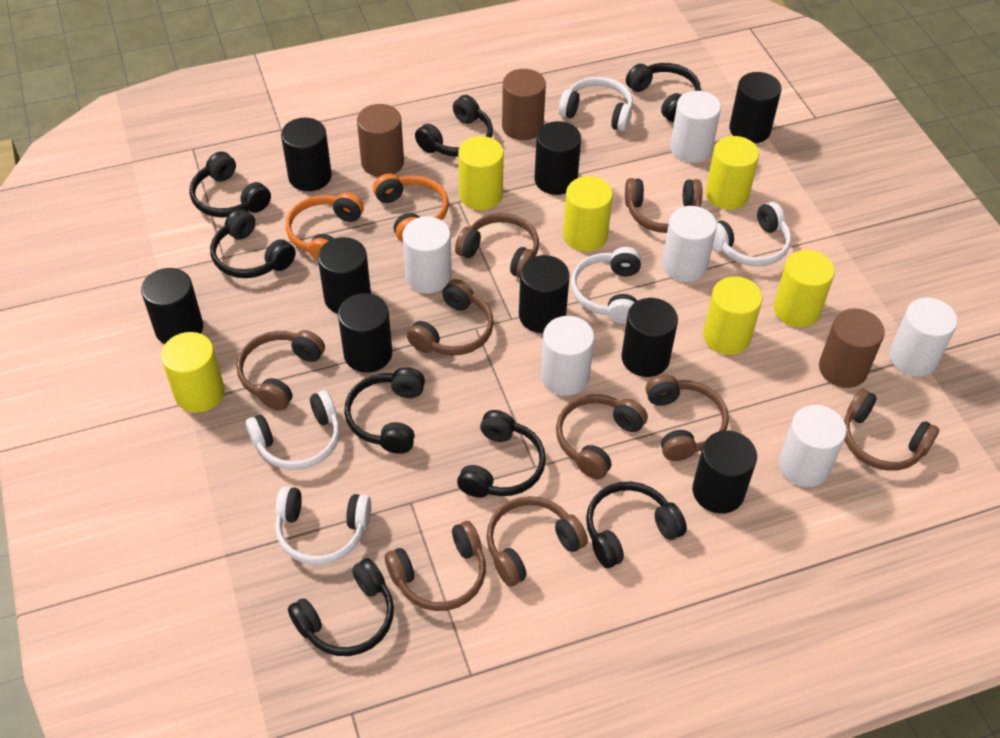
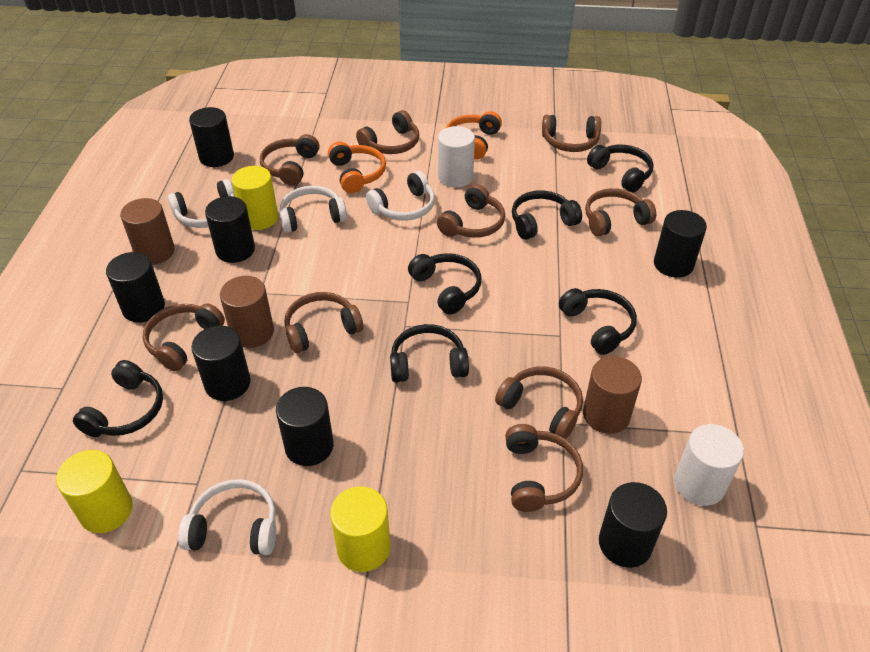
black cylinder: 9 -> 7
black headphones: 8 -> 6
white cylinder: 6 -> 2
white headphones: 5 -> 4
yellow cylinder: 6 -> 3

